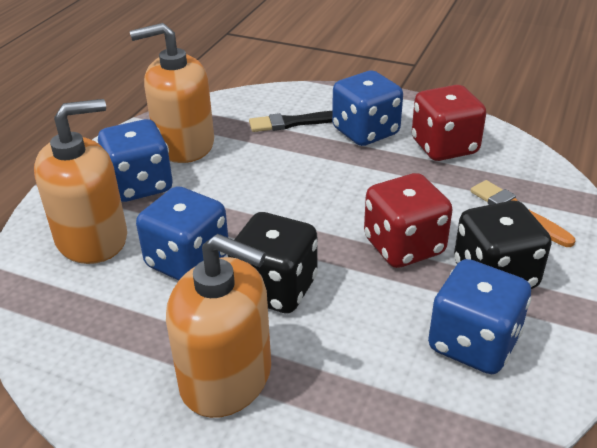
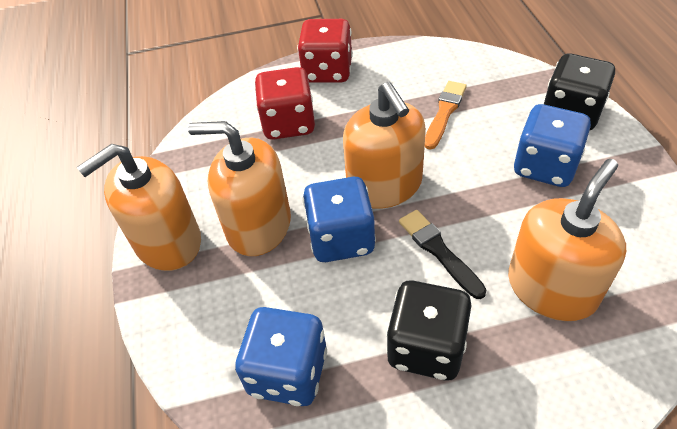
blue dice: 4 -> 3
orange soap dispenser: 3 -> 4

